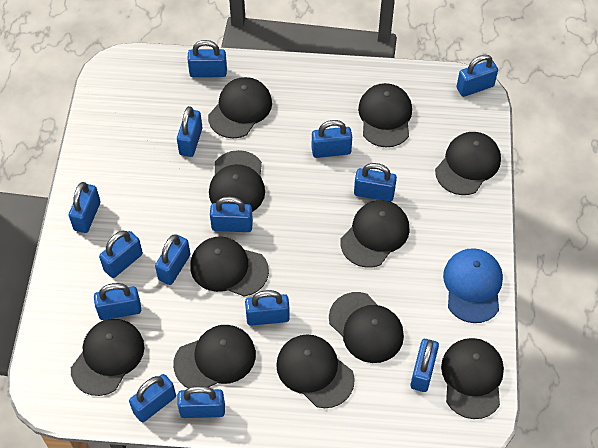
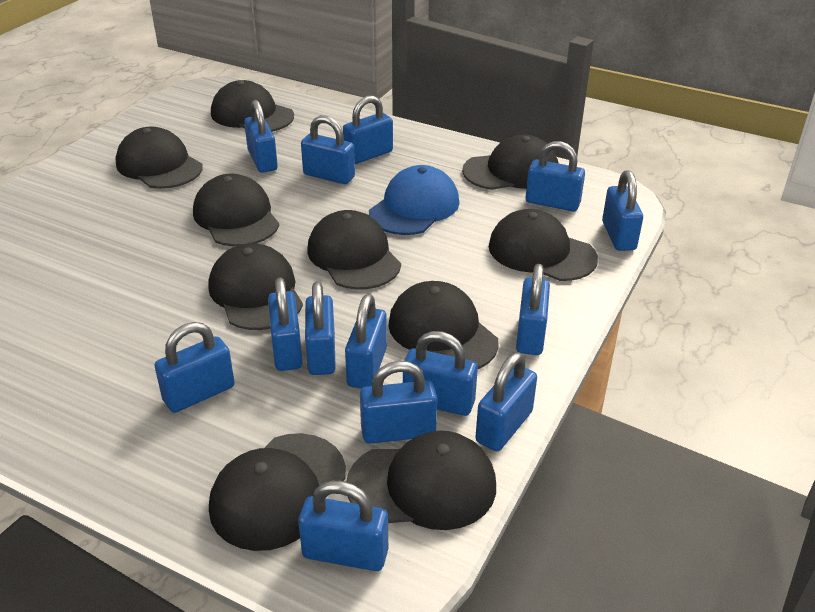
black cap: 11 -> 10

